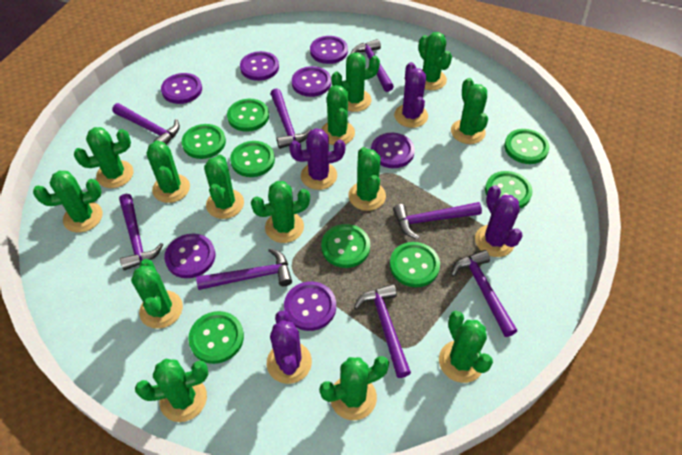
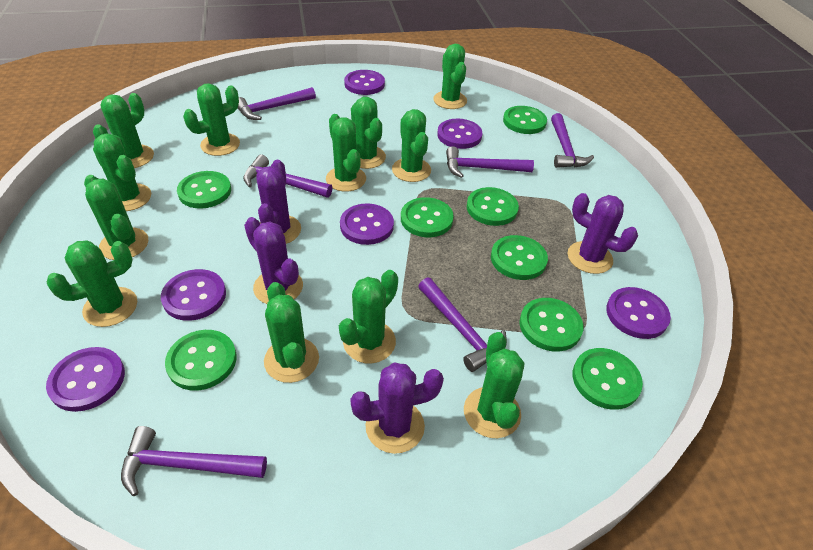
green cactus: 14 -> 12
purple button: 7 -> 6
purple hammer: 8 -> 6

